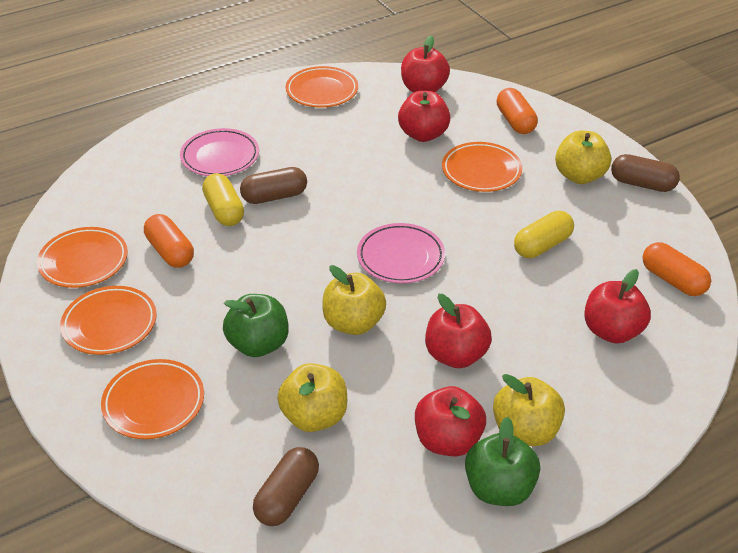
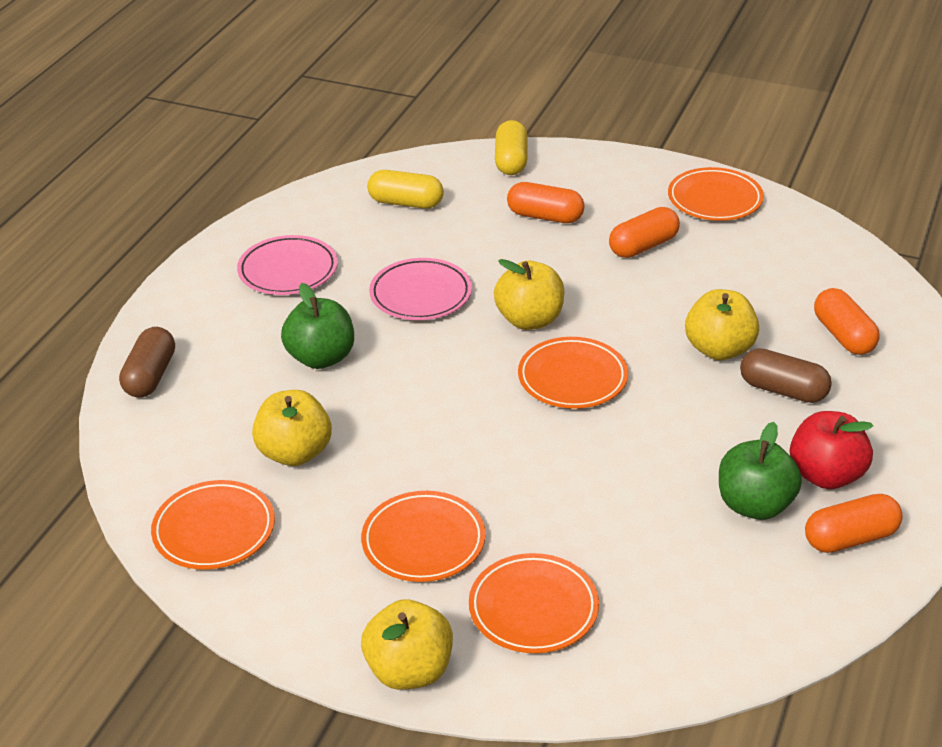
brown capsule: 3 -> 2
orange capsule: 3 -> 4
red apple: 5 -> 1

